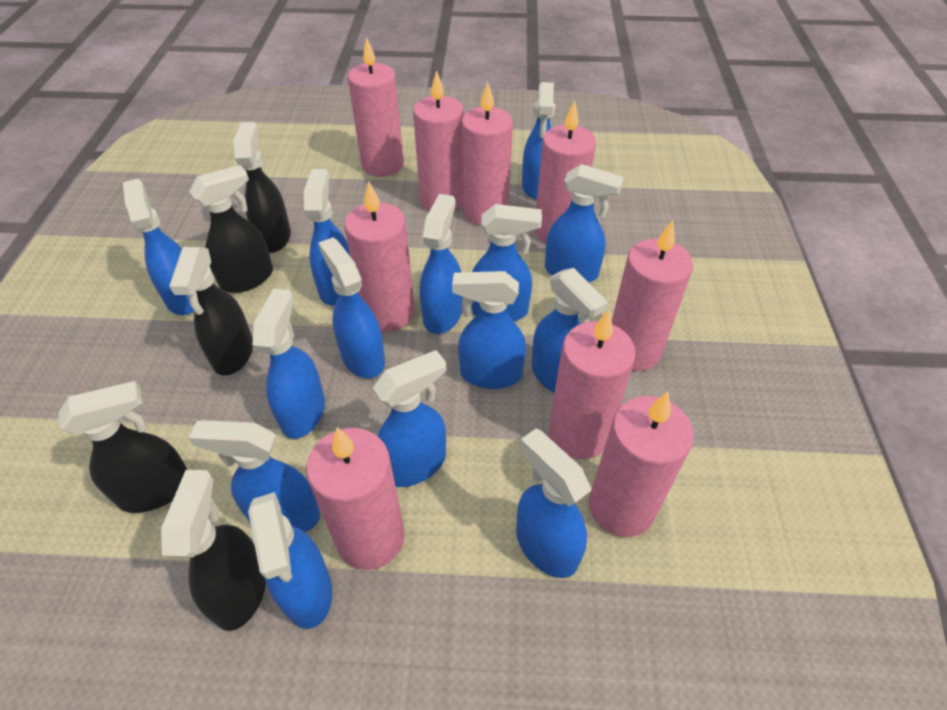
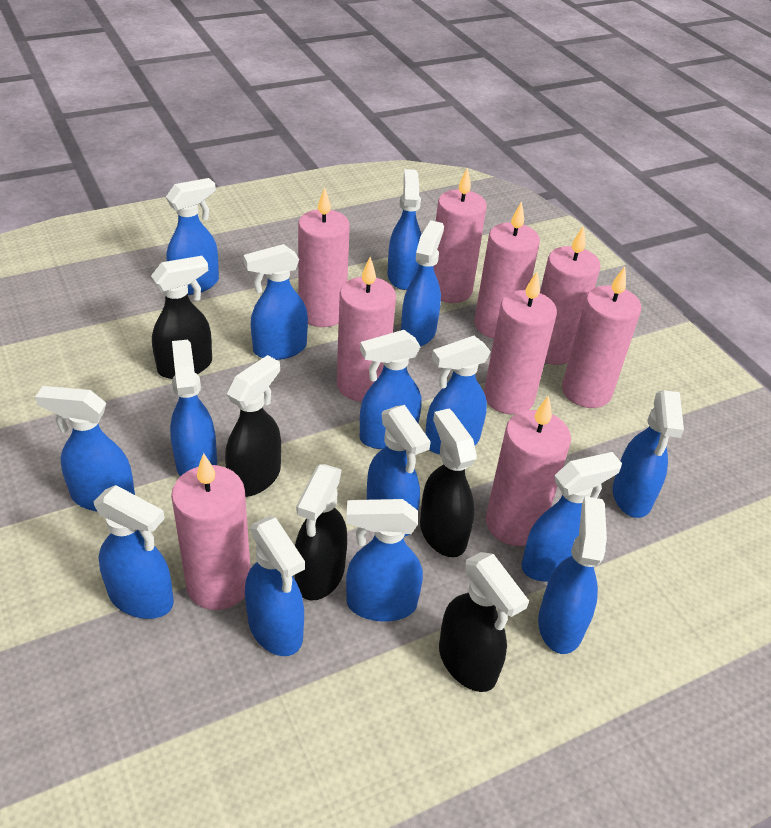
blue spray bottle: 14 -> 15

